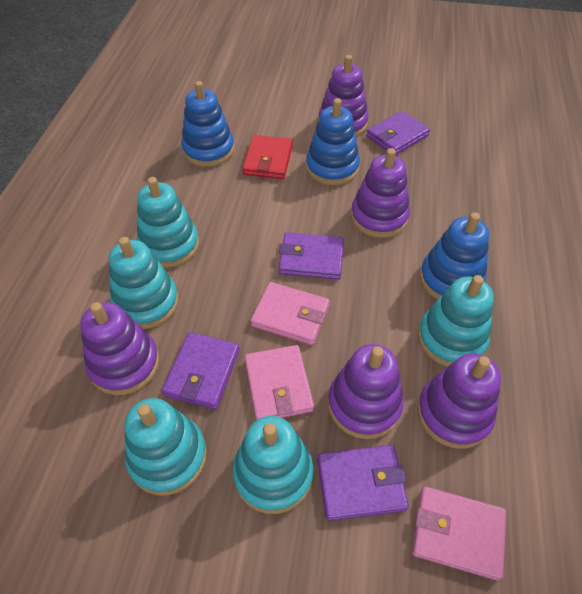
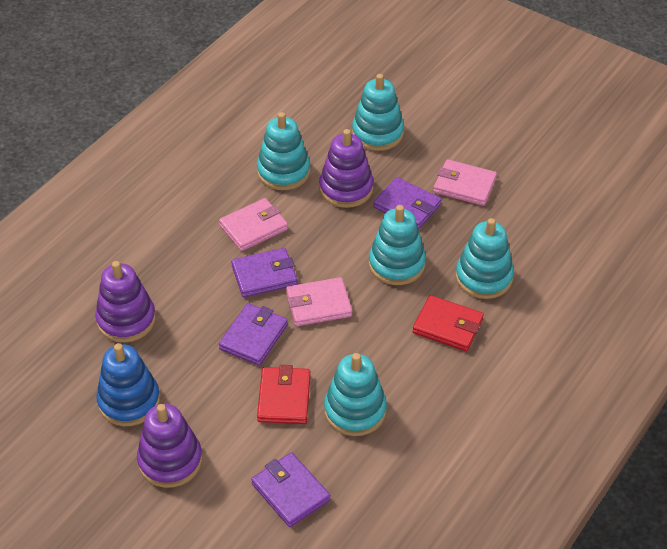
blue stacking toy: 3 -> 1
purple stacking toy: 5 -> 3
red wallet: 1 -> 2

